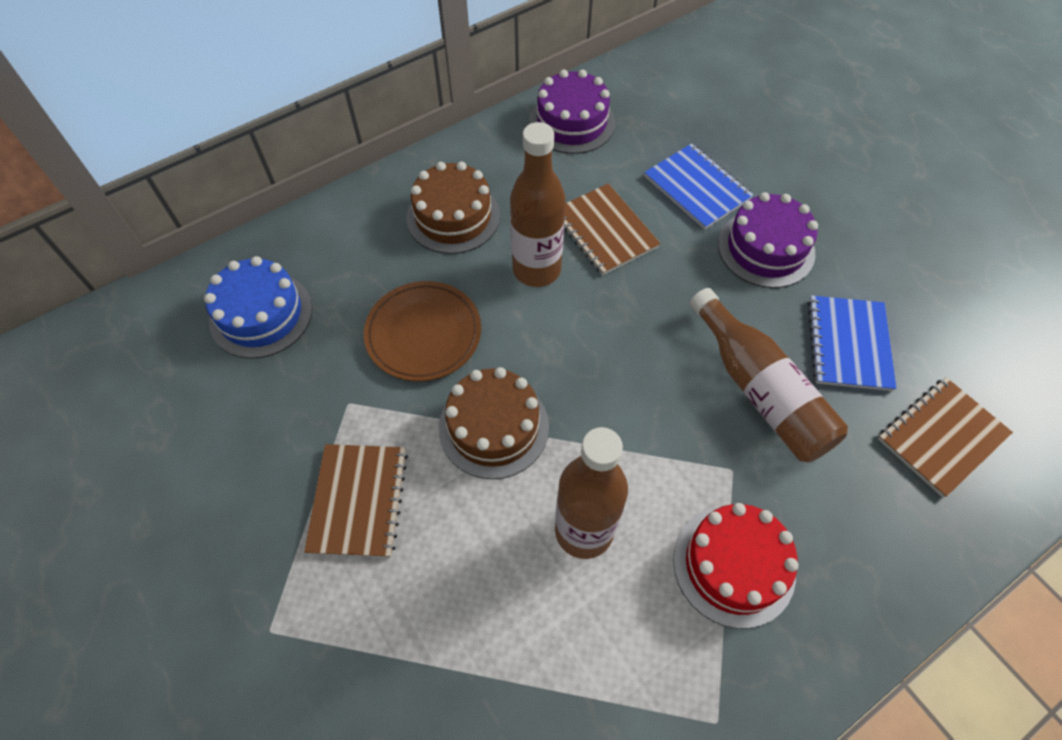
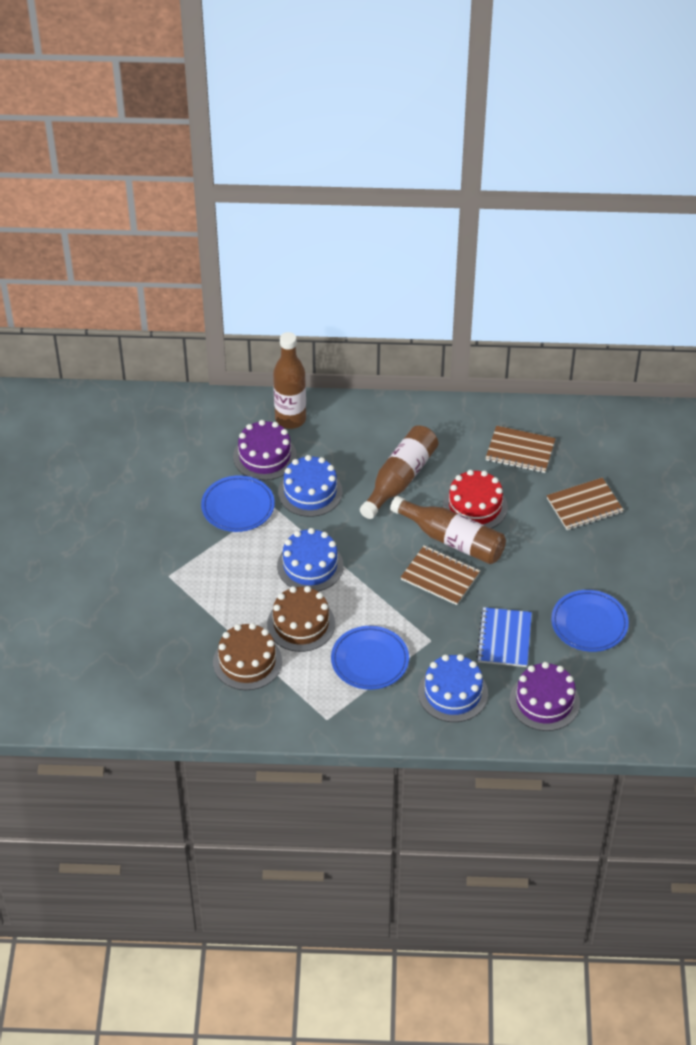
blue cake: 1 -> 3
blue notebook: 2 -> 1
blue plate: 0 -> 3
brown plate: 1 -> 0

